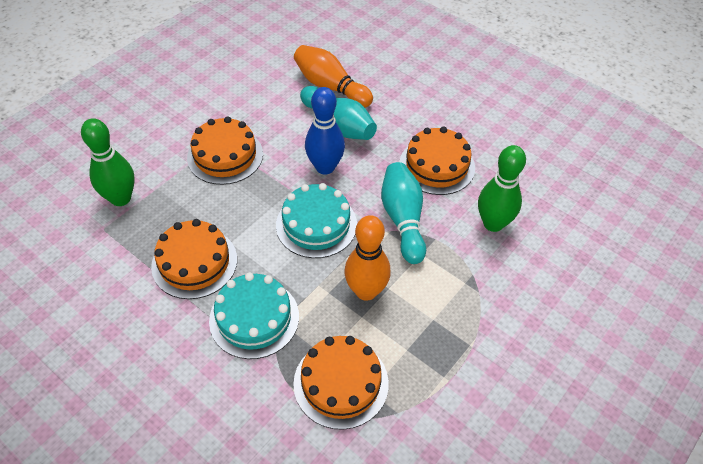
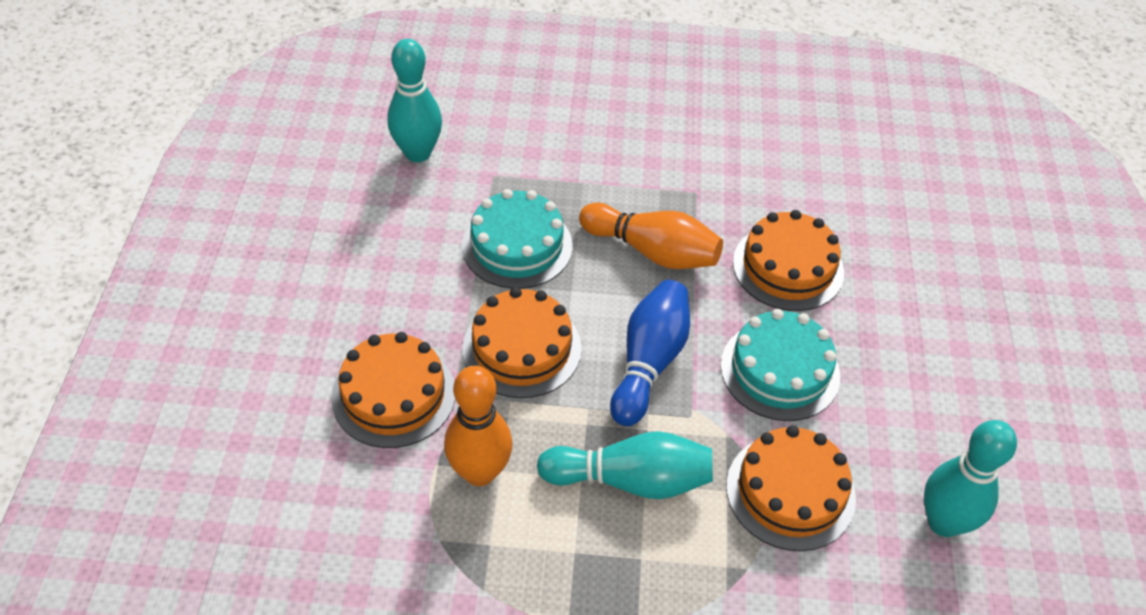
green bowling pin: 2 -> 0
turquoise bowling pin: 2 -> 3

